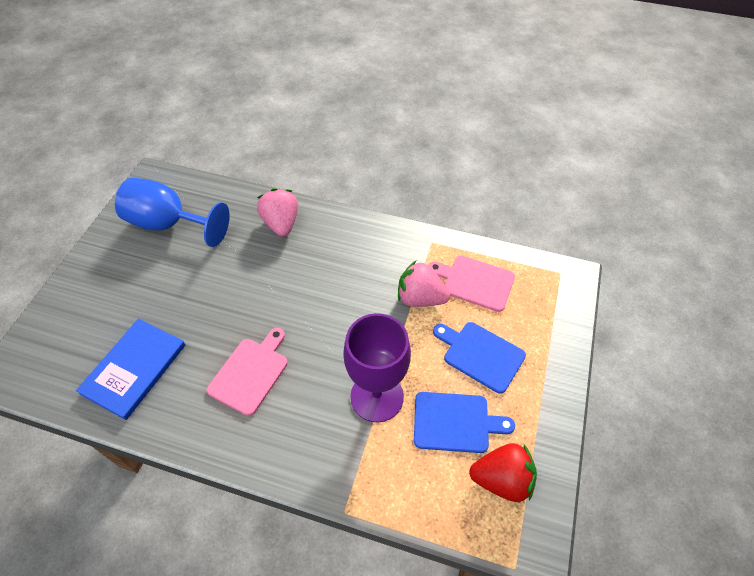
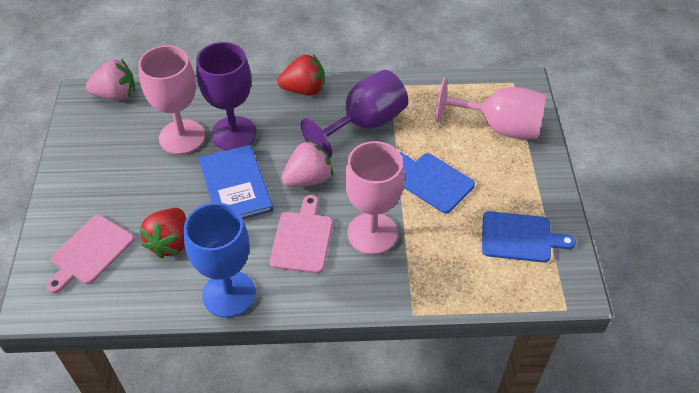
pink goblet: 0 -> 3
purple goblet: 1 -> 2
red strawberry: 1 -> 2

